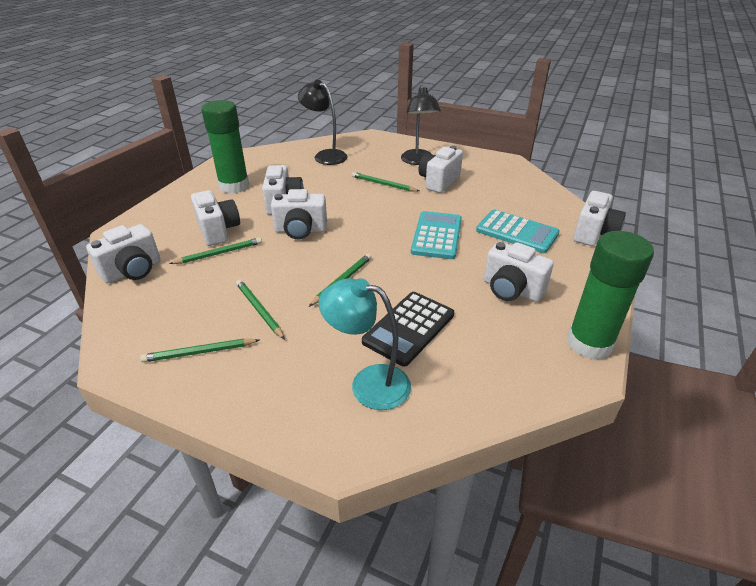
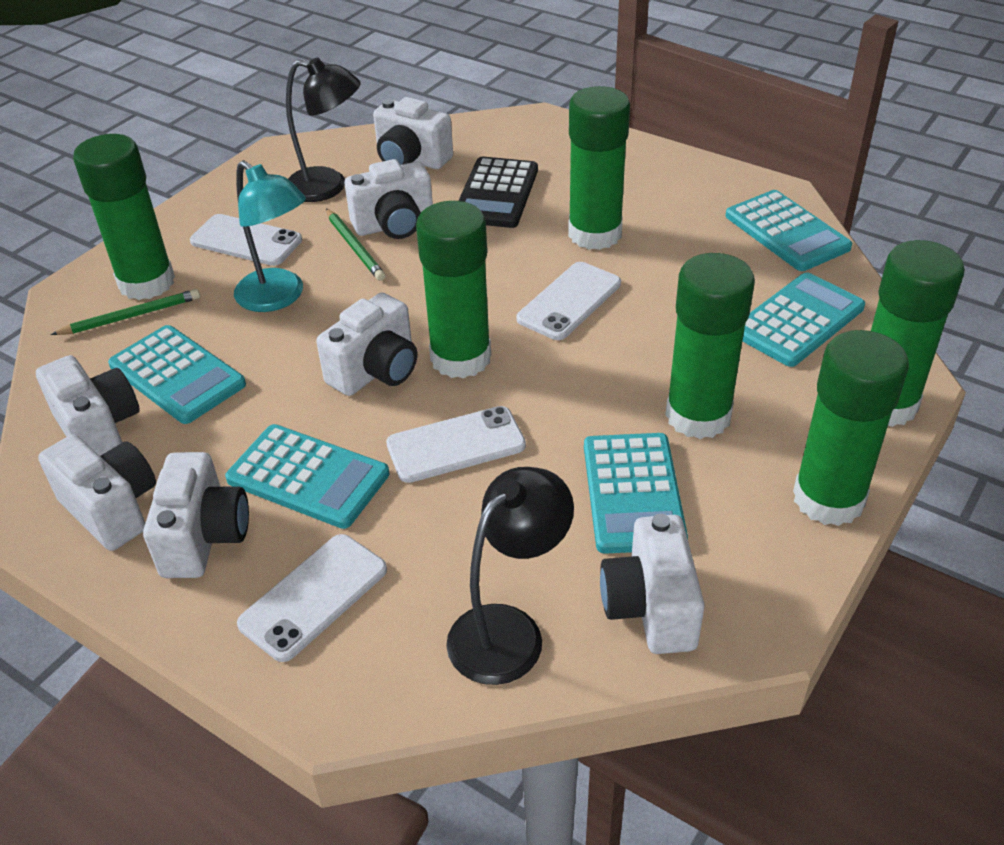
green glue stick: 2 -> 6
green pencil: 5 -> 2
turquoise calculator: 2 -> 5
white phone: 0 -> 4

